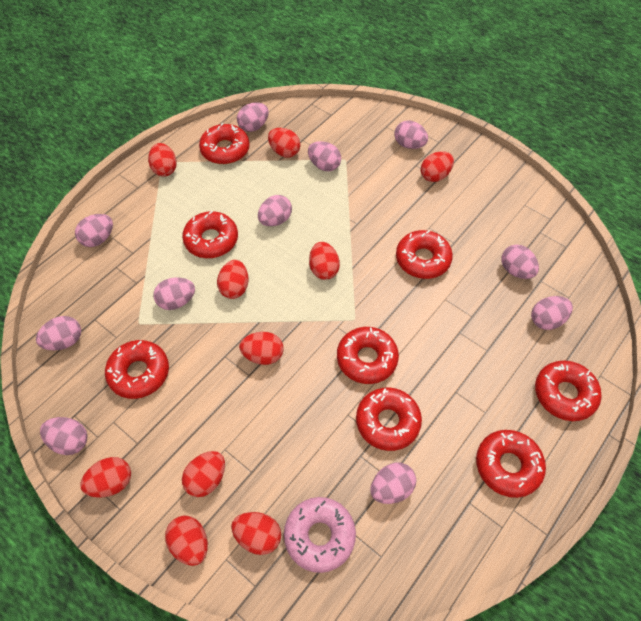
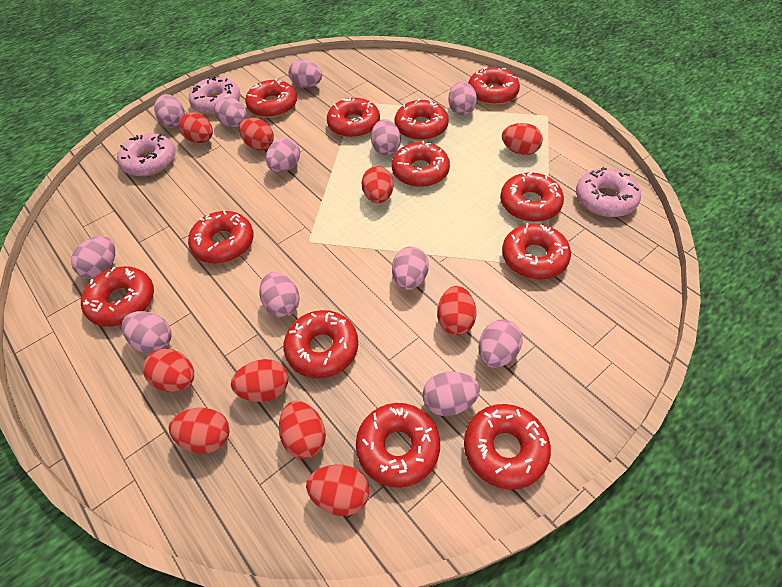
pink donut: 1 -> 3
pink egg: 11 -> 12
red donut: 8 -> 12

